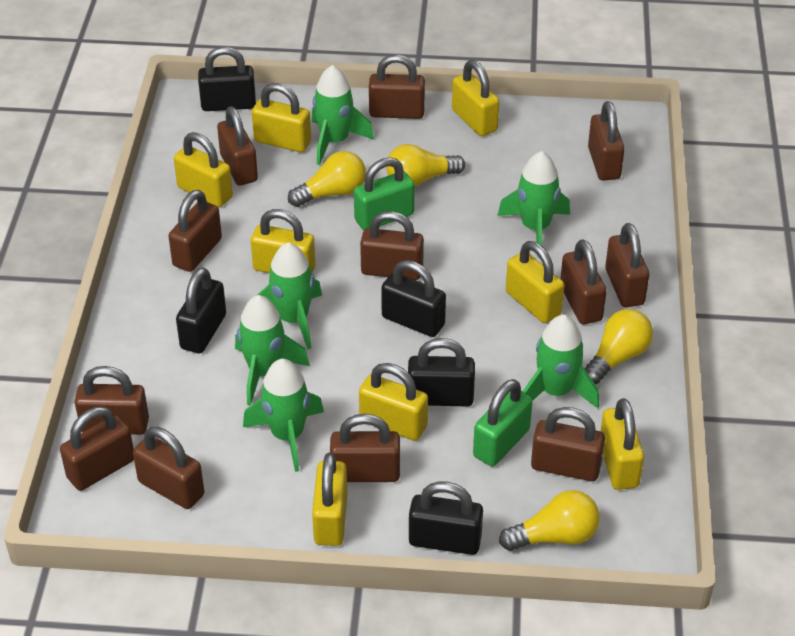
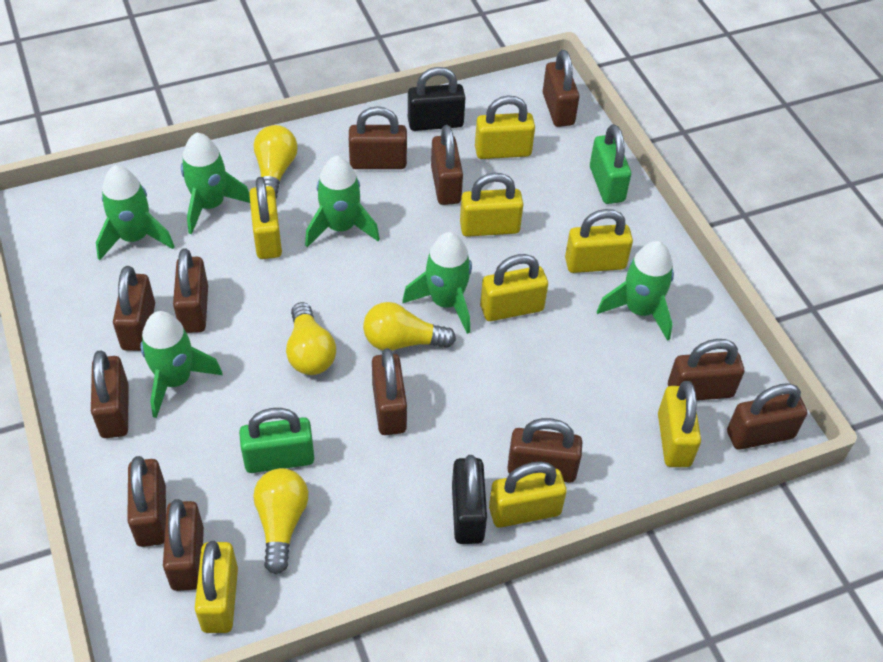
black padlock: 5 -> 2

